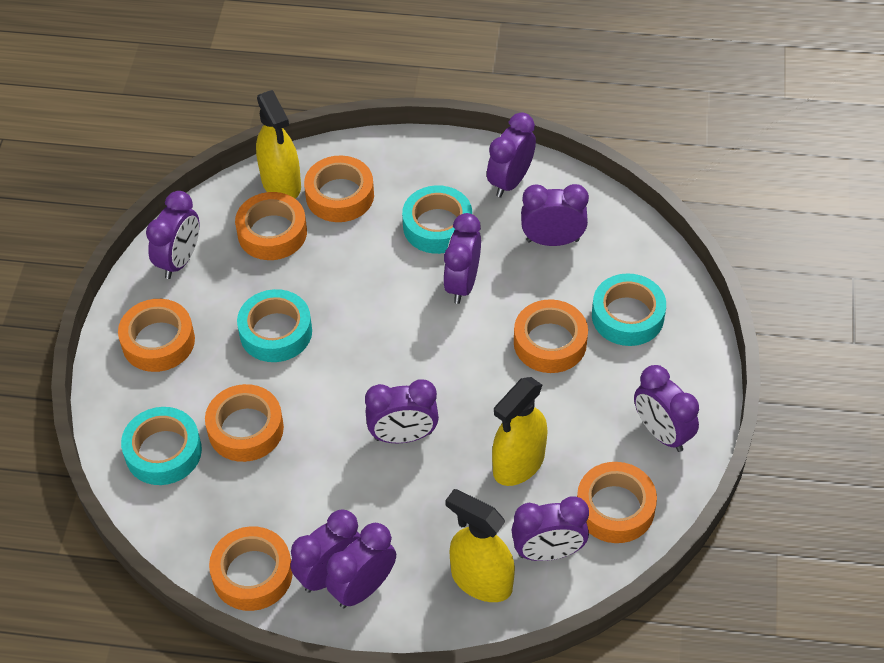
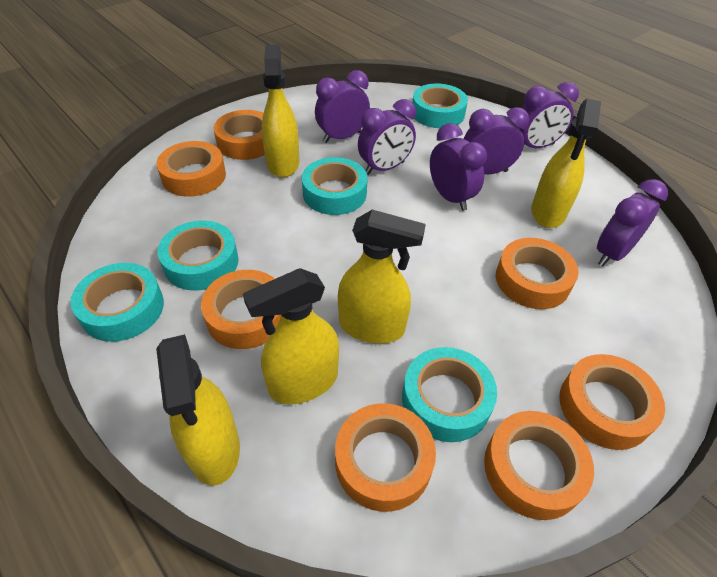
purple clock: 9 -> 6
turquoise tape: 4 -> 5
yellow spray bottle: 3 -> 5

